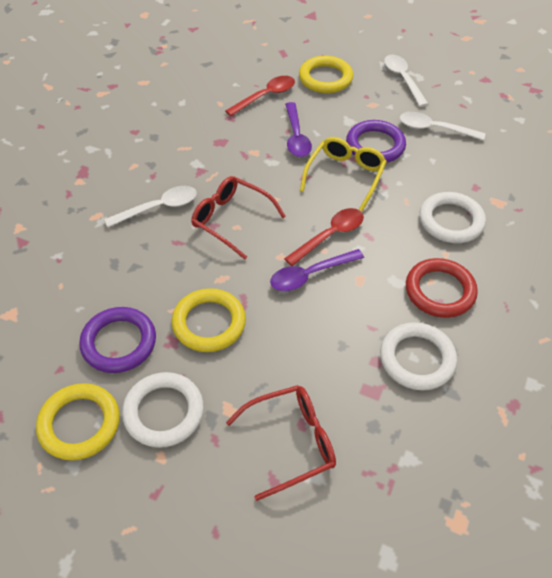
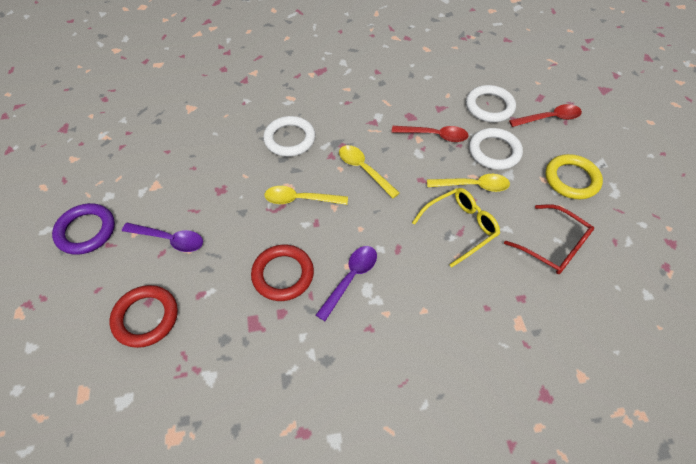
purple ring: 2 -> 1
red glasses: 2 -> 1
red ring: 1 -> 2
white spoon: 3 -> 0
yellow ring: 3 -> 1
yellow spoon: 0 -> 3

